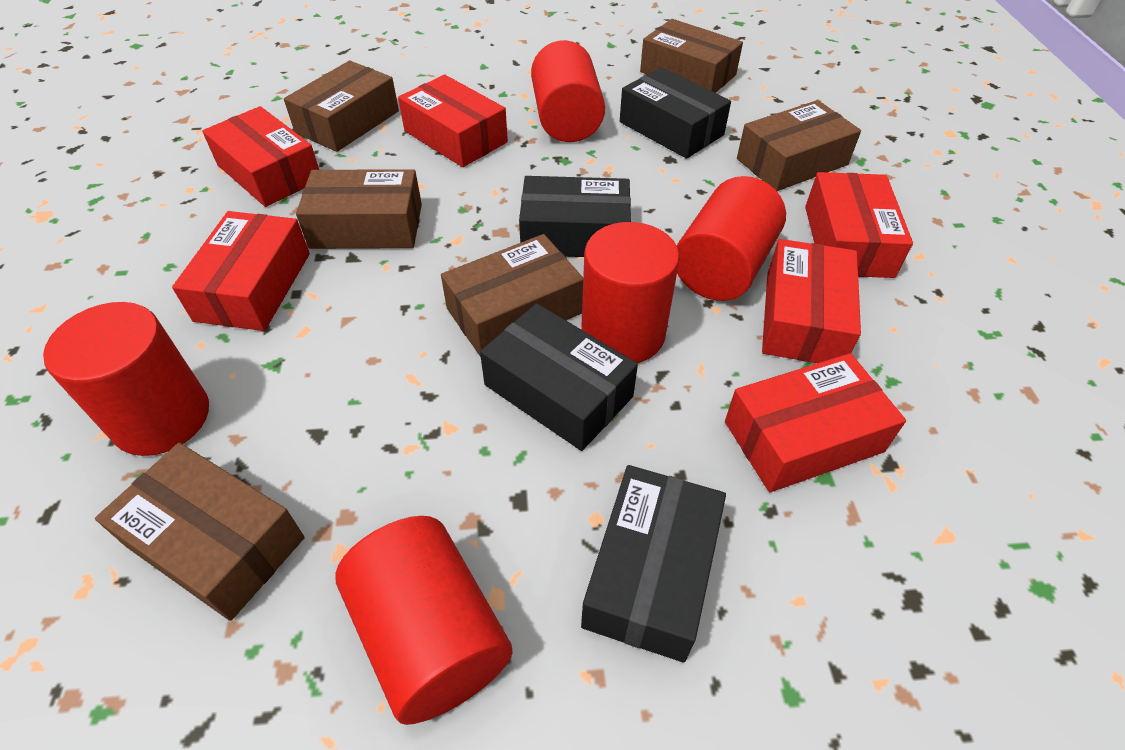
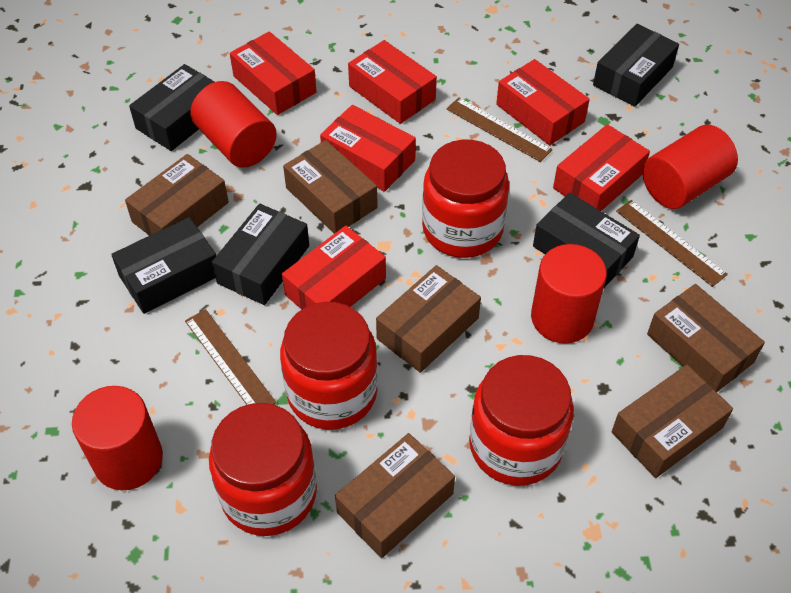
black box: 4 -> 5
brown ruler: 0 -> 3
red cylinder: 5 -> 4
red jar: 0 -> 4

